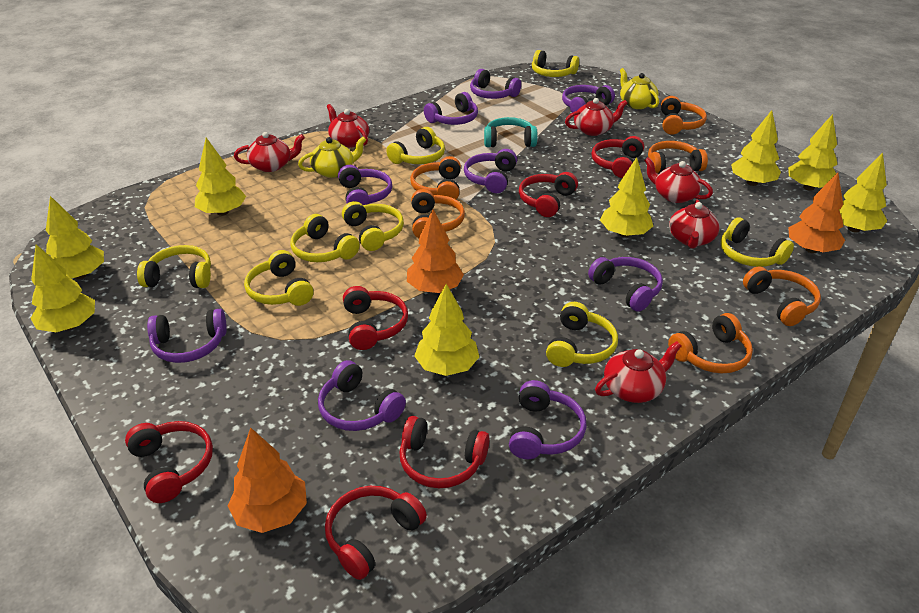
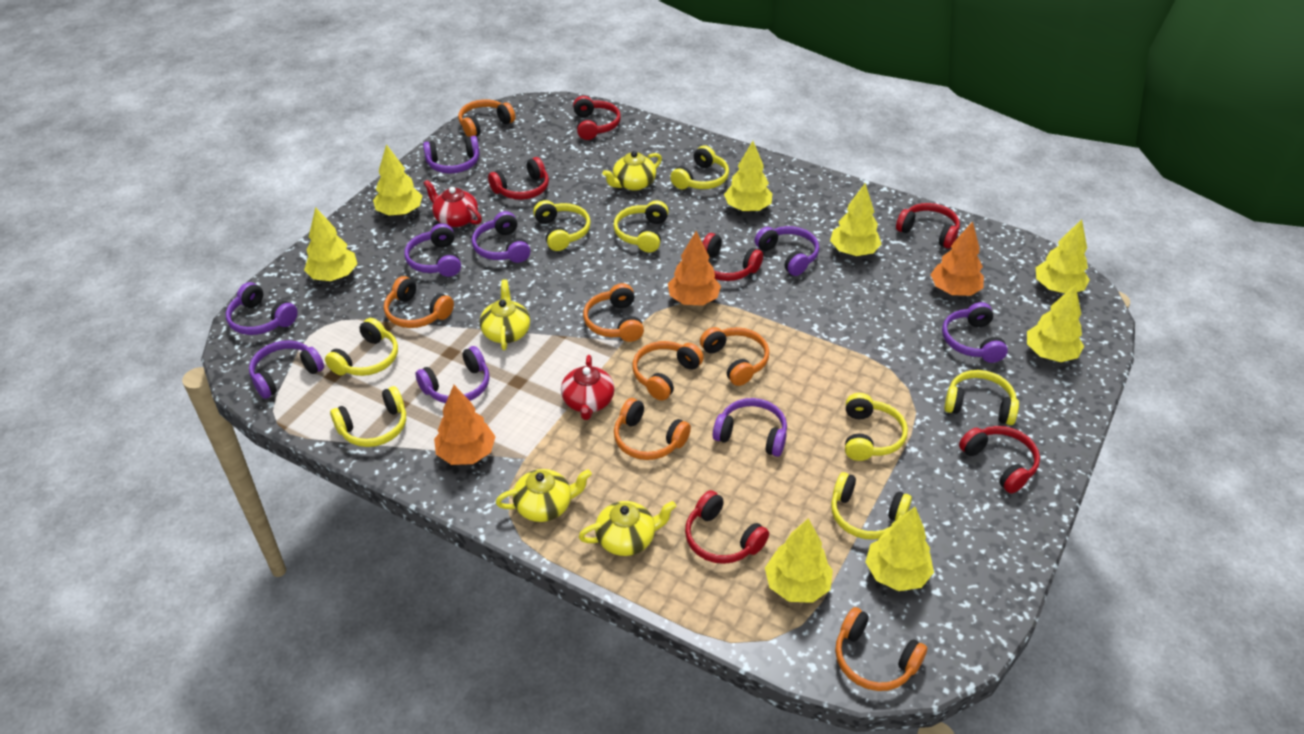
orange headphones: 6 -> 7
red teapot: 6 -> 2
turquoise headphones: 1 -> 0
yellow teapot: 2 -> 4

